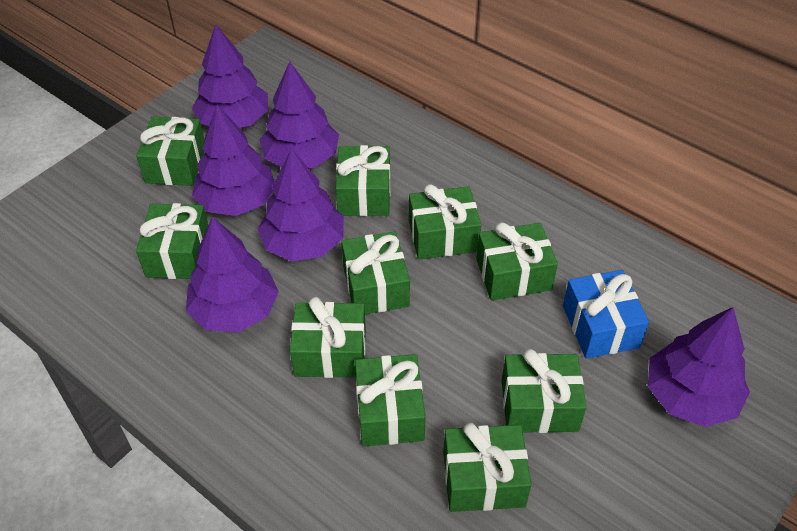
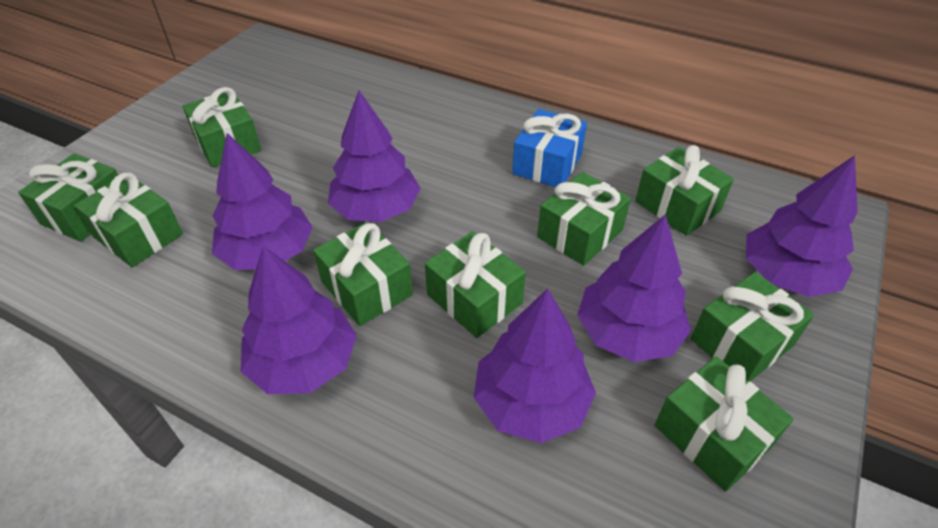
green gift: 10 -> 9

